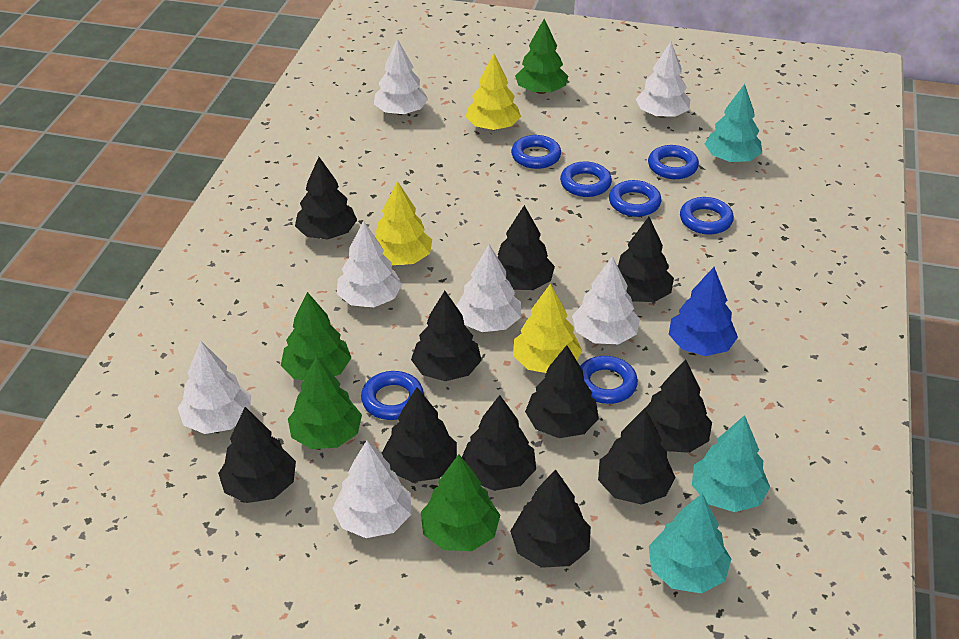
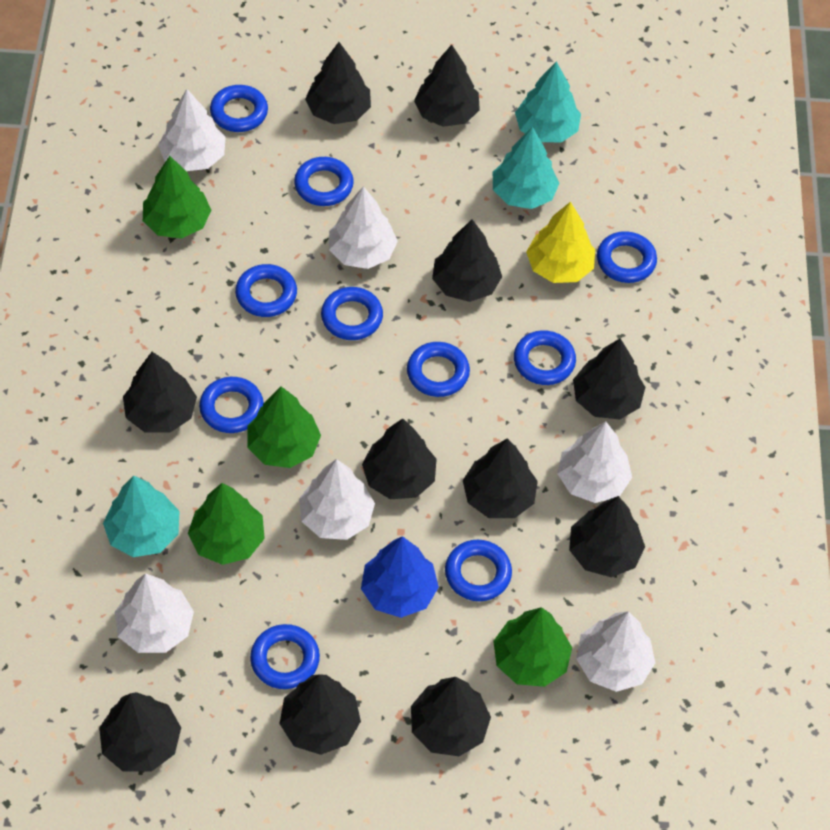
blue ring: 7 -> 10
white tree: 7 -> 6
yellow tree: 3 -> 1

